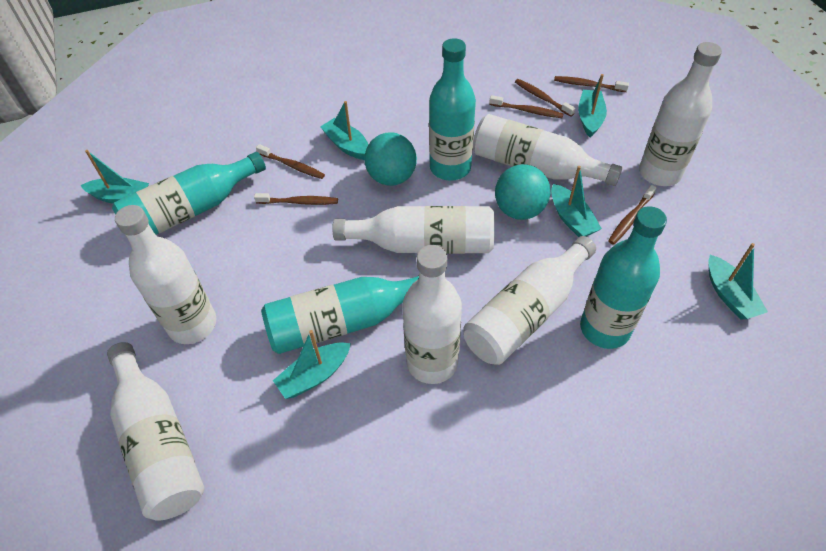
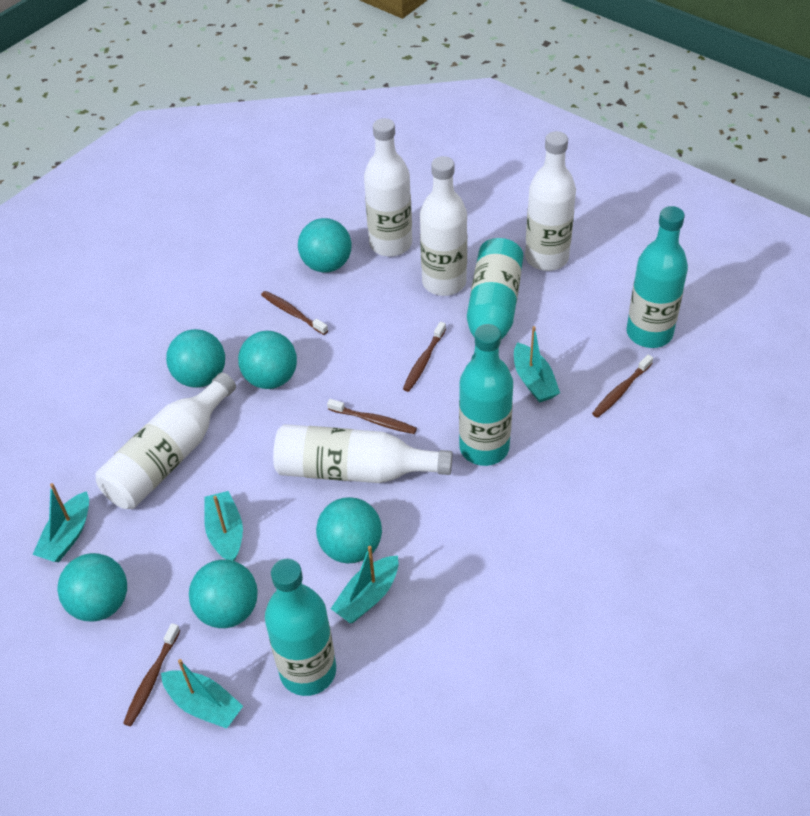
brown toothbrush: 6 -> 5
turquoise ball: 2 -> 6
turquoise boat: 6 -> 5
white bottle: 7 -> 5

